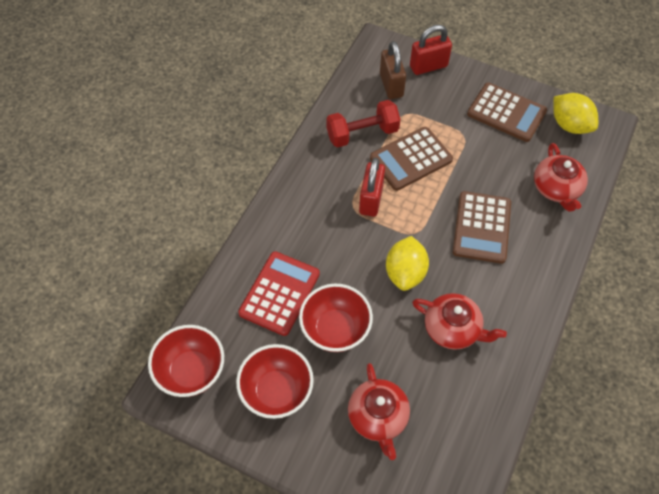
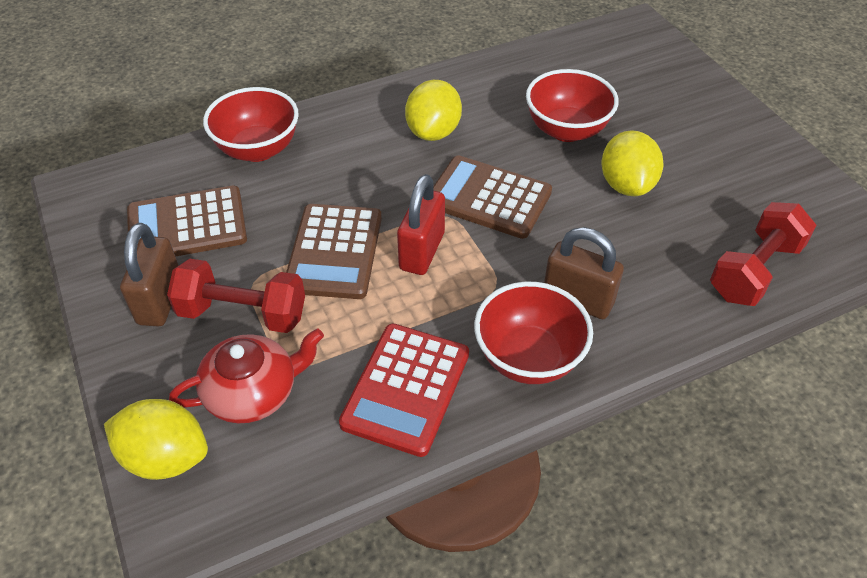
brown padlock: 1 -> 2
red dumbbell: 1 -> 2
red padlock: 2 -> 1
red teapot: 3 -> 1
yellow lemon: 2 -> 3

